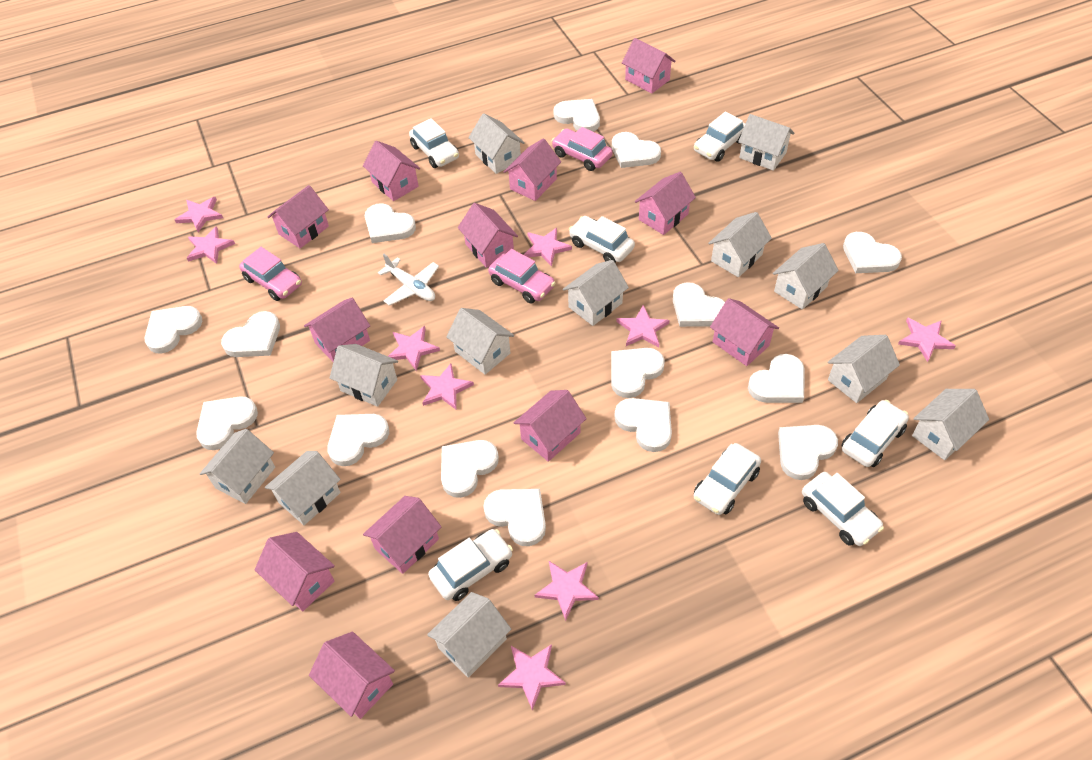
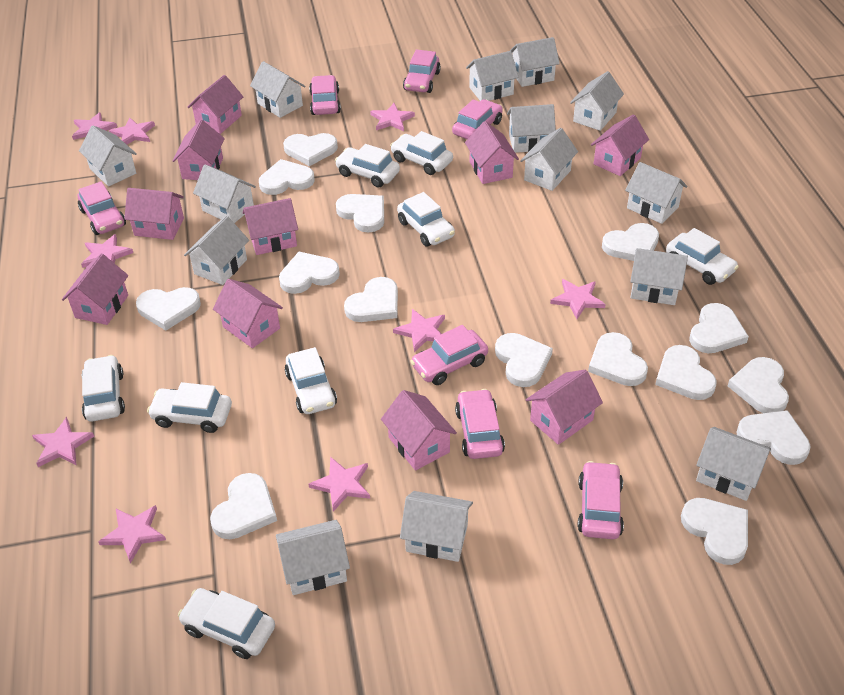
pink car: 3 -> 7
pink house: 12 -> 10
white car: 7 -> 8
white house: 12 -> 14
white plane: 1 -> 0

